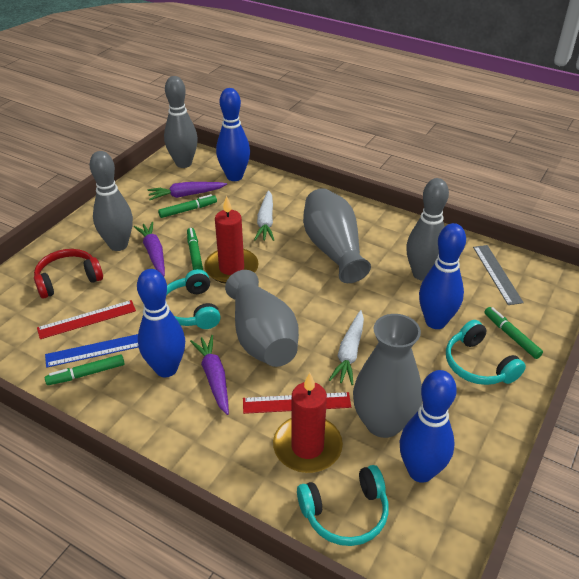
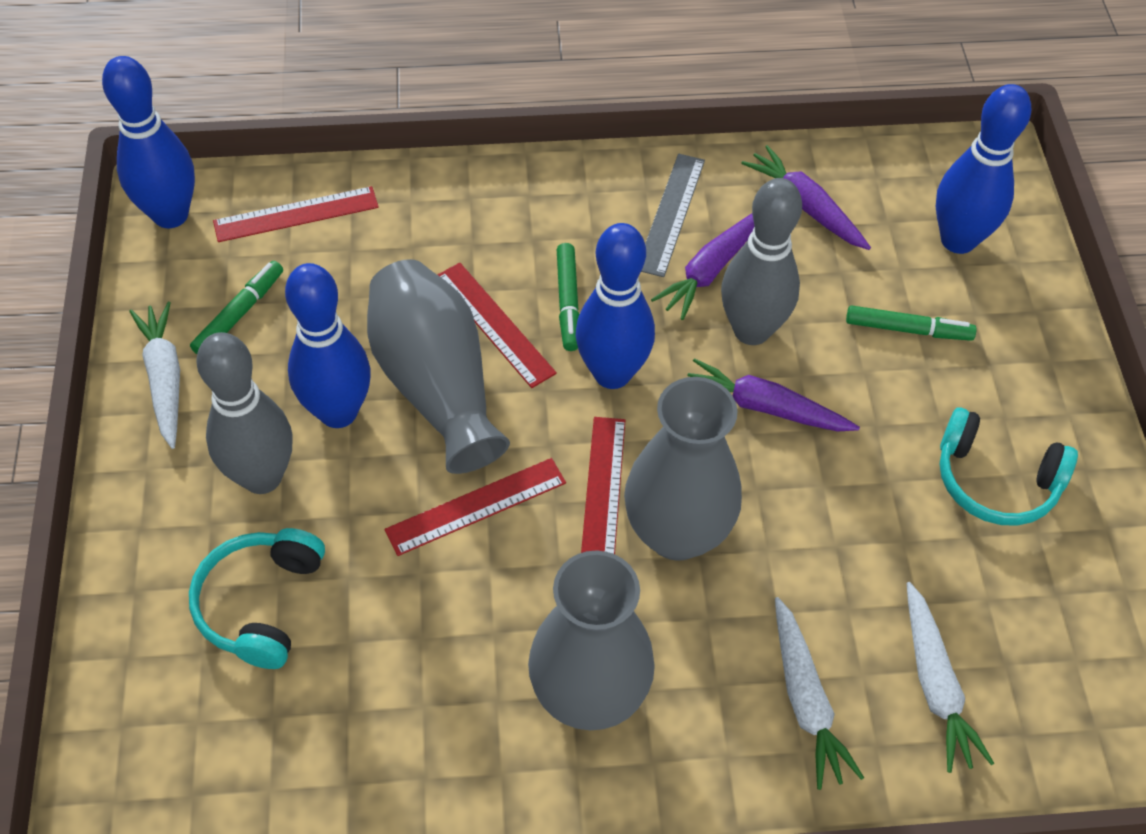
blue ruler: 1 -> 0
green marker: 4 -> 3
grey bowling pin: 3 -> 2
red candle: 2 -> 0
red headphones: 1 -> 0
red ruler: 2 -> 4
turquoise headphones: 3 -> 2
white carrot: 2 -> 3

